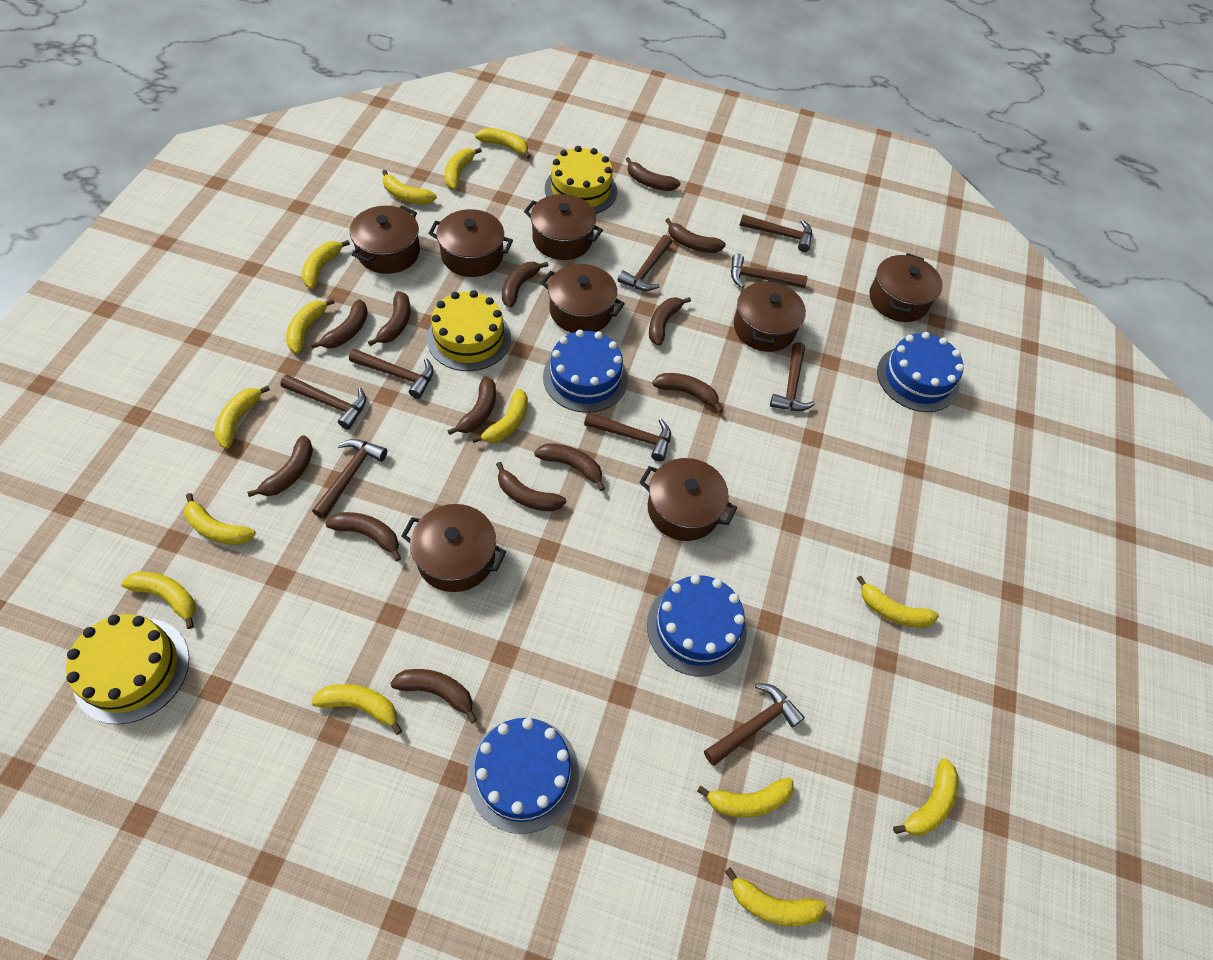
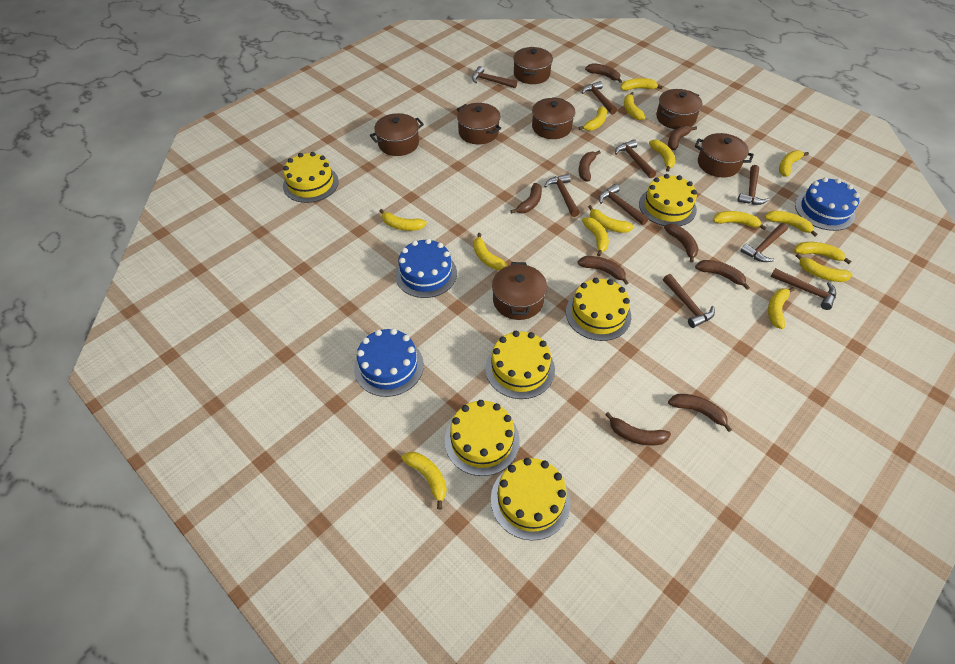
blue cake: 4 -> 3
brown banana: 13 -> 9
brown pot: 8 -> 7
yellow banana: 14 -> 15
yellow cake: 3 -> 6

